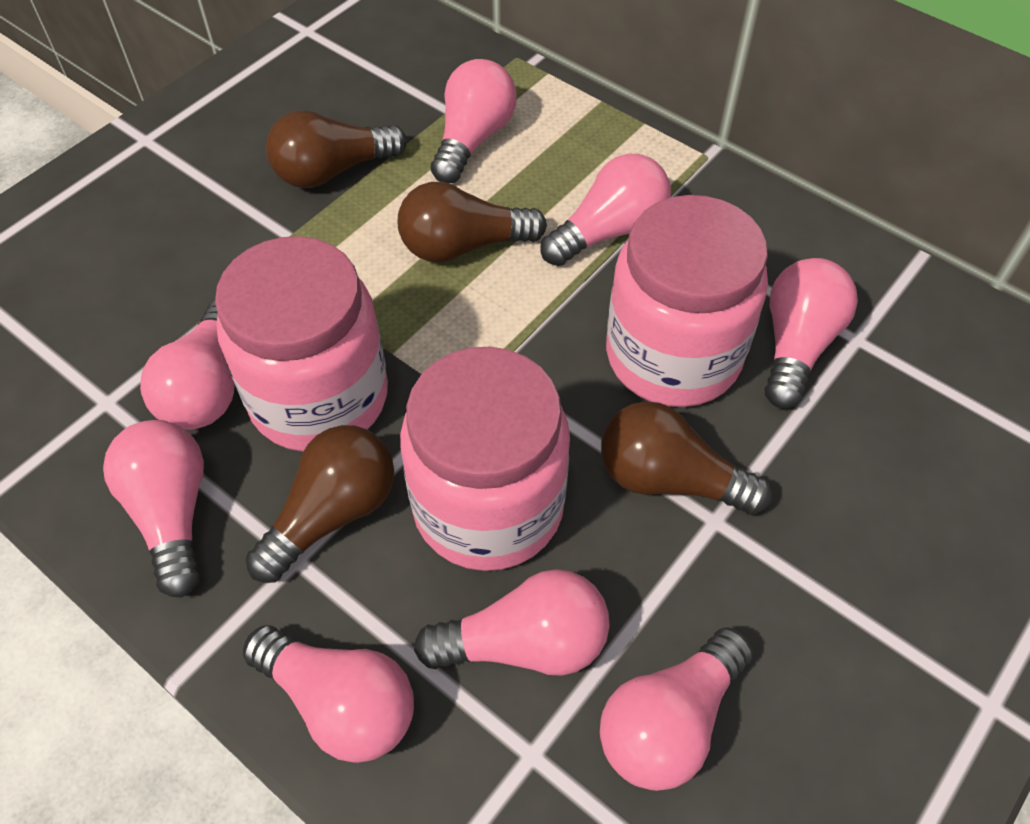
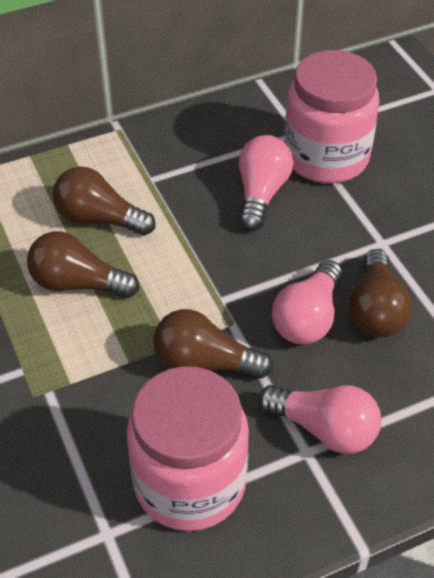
pink jar: 3 -> 2
pink light bulb: 8 -> 3

